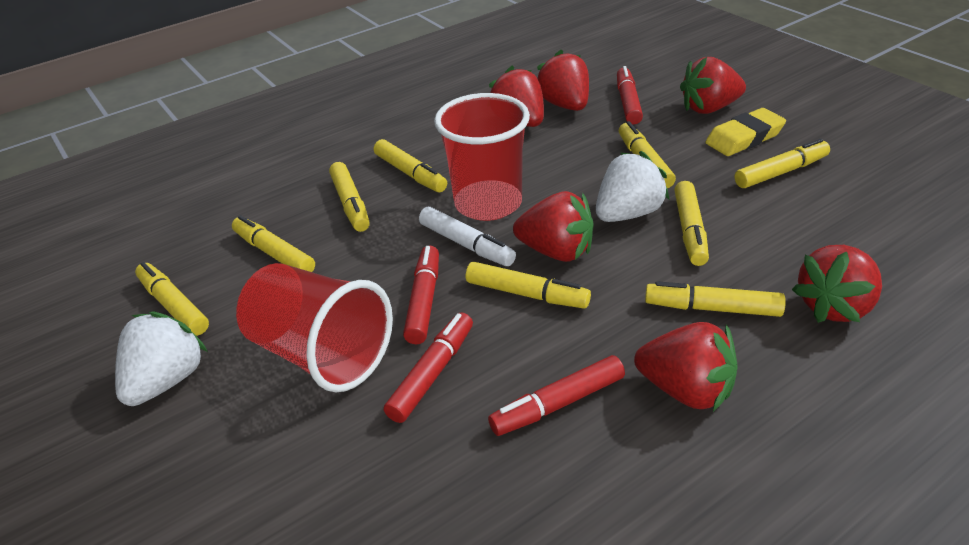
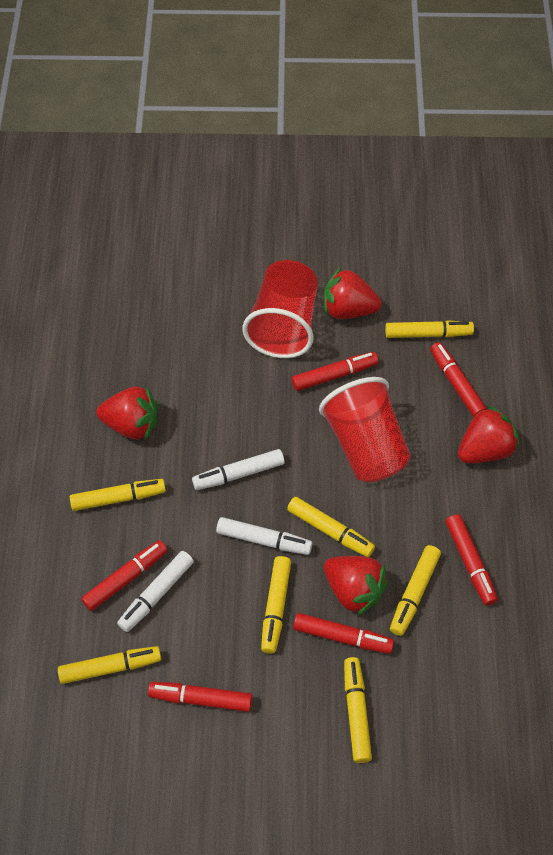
red marker: 4 -> 6
red strawberry: 6 -> 4
white marker: 1 -> 3
white strawberry: 2 -> 0
yellow eraser: 1 -> 0
yellow marker: 9 -> 7

